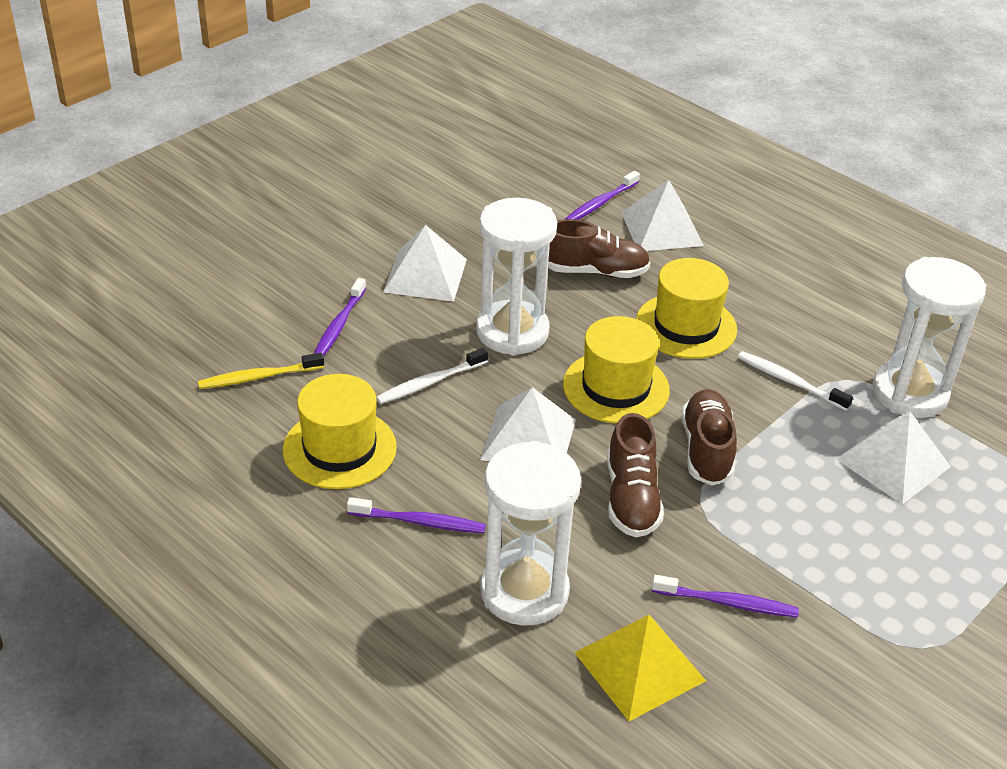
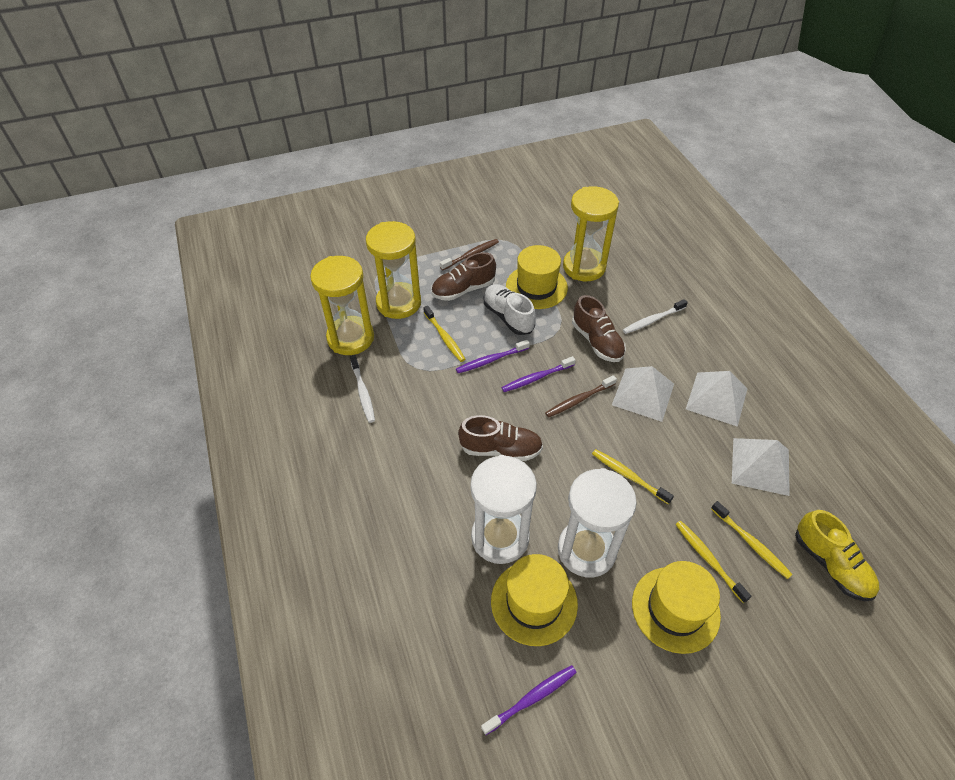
brown toothbrush: 0 -> 2
purple toothbrush: 4 -> 3
white hourglass: 3 -> 2
white pyramid: 4 -> 3
white shoe: 0 -> 1
yellow hourglass: 0 -> 3
yellow pyramid: 1 -> 0
yellow shoe: 0 -> 1
yellow toothbrush: 1 -> 4

